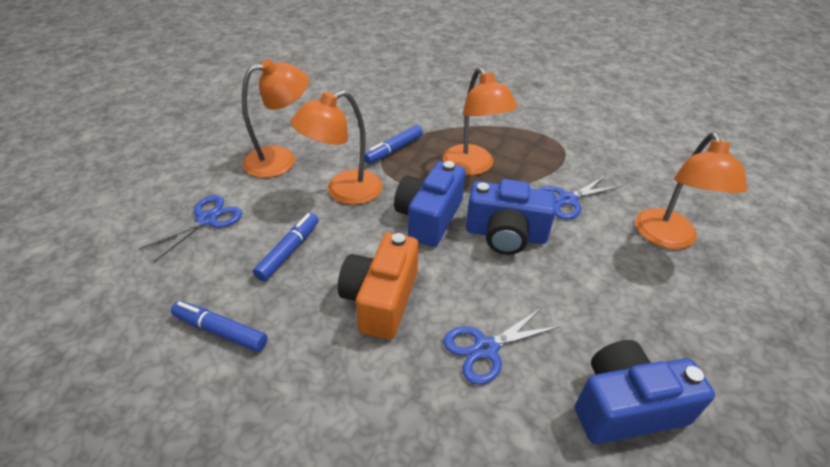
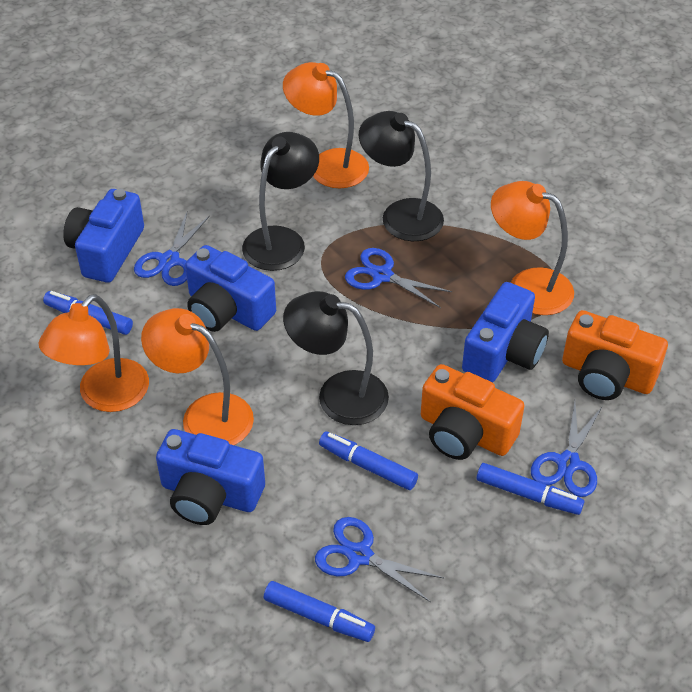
black lamp: 0 -> 3
blue camera: 3 -> 4
blue marker: 3 -> 4
blue scissors: 3 -> 4
orange camera: 1 -> 2

